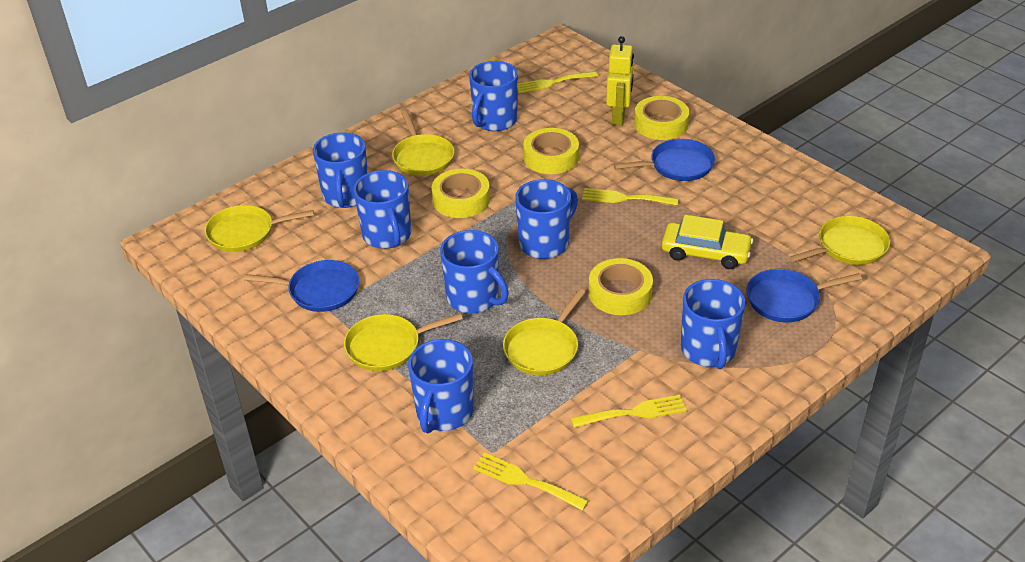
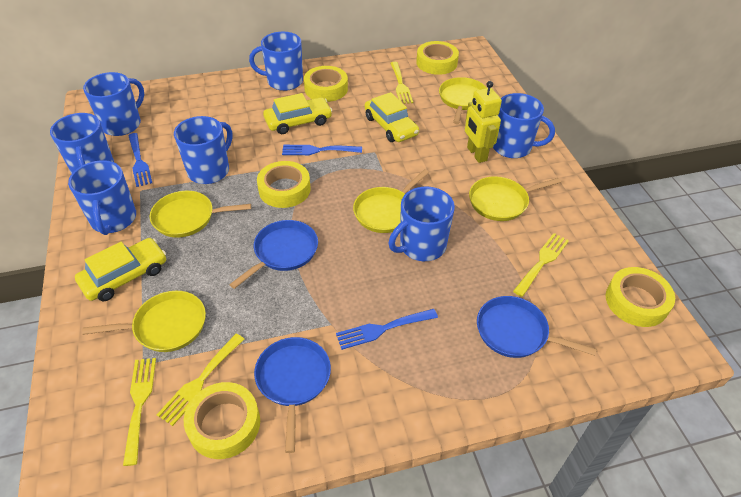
blue fork: 0 -> 3
yellow car: 1 -> 3
yellow tape: 4 -> 5

